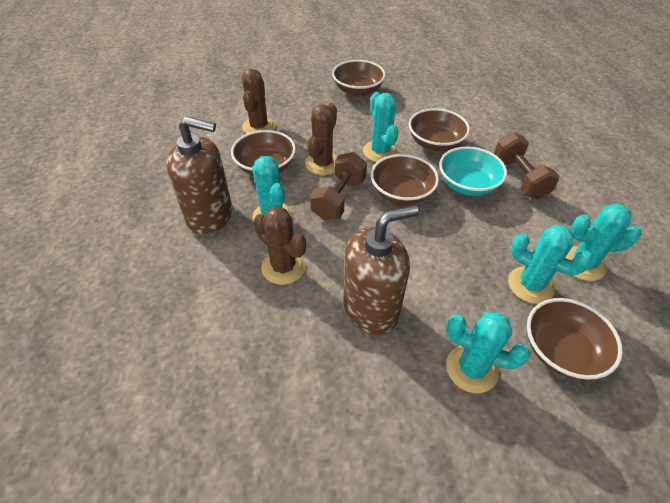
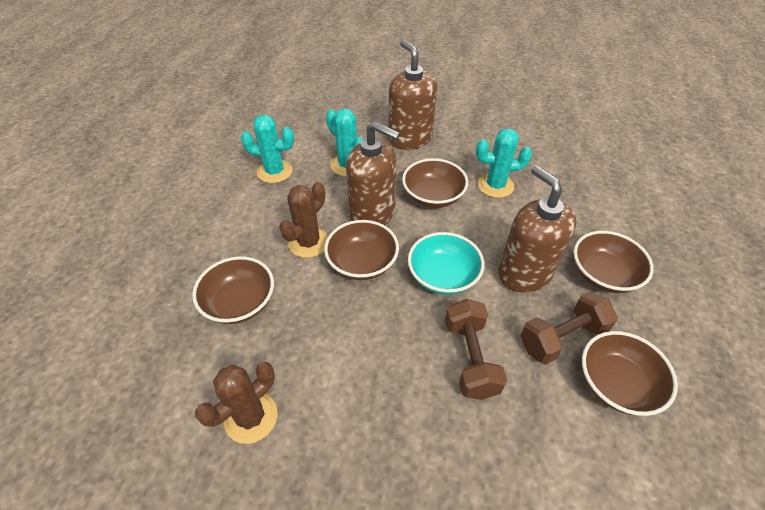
brown cactus: 3 -> 2
brown soap dispenser: 2 -> 3
turquoise cactus: 5 -> 3

